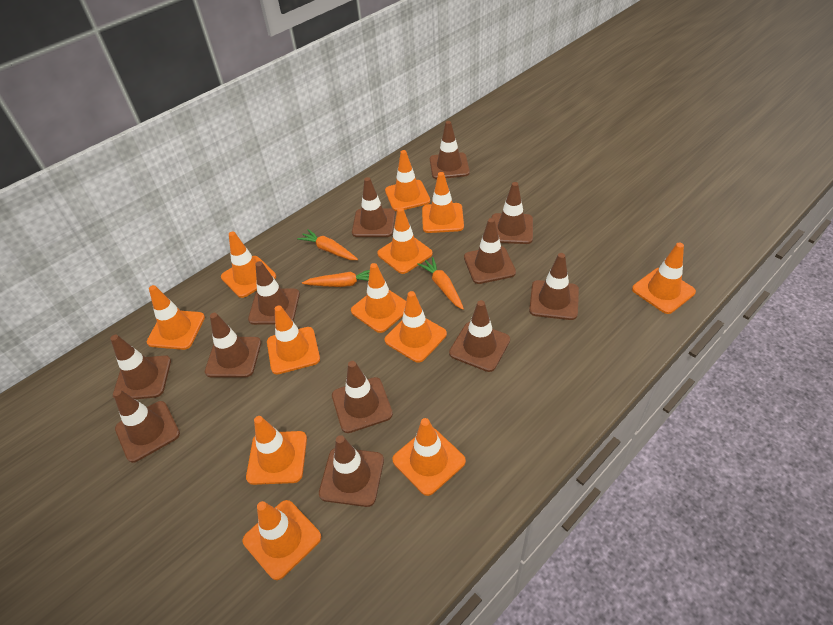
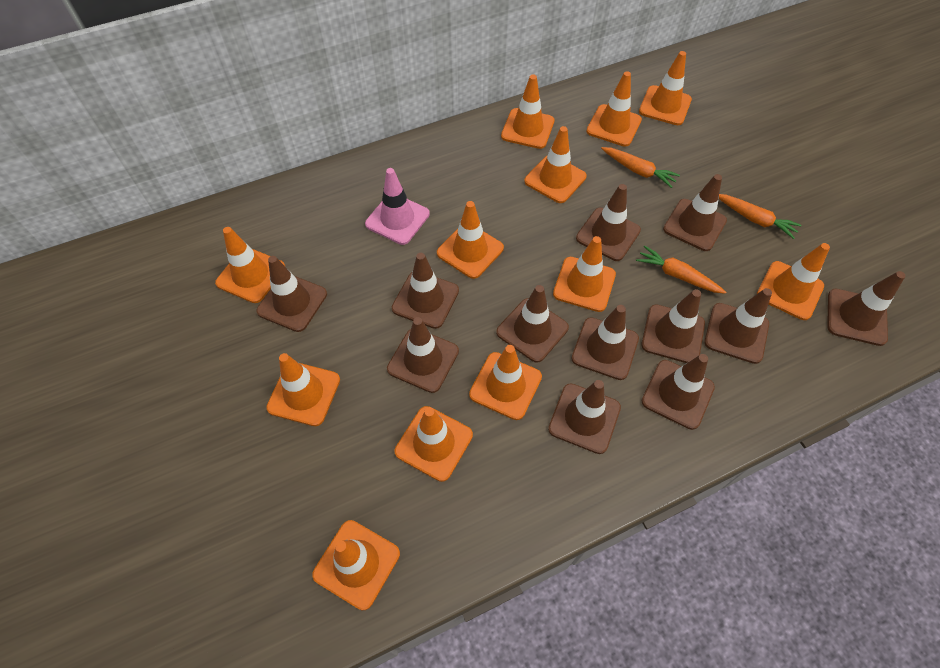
pink traffic cone: 0 -> 1

